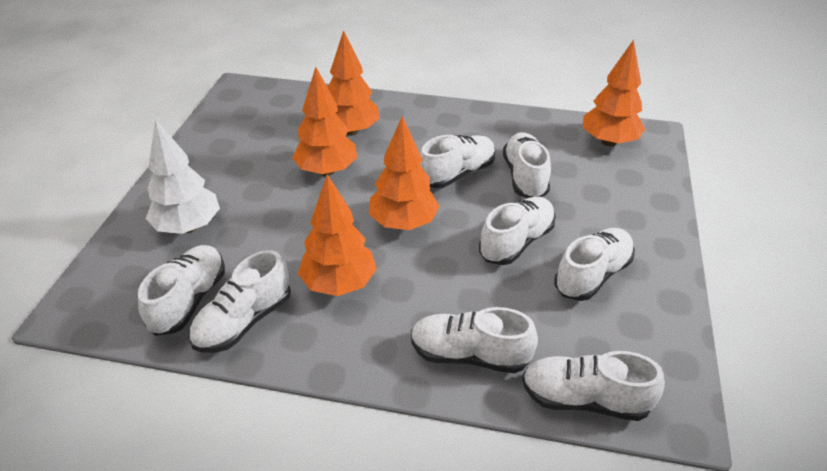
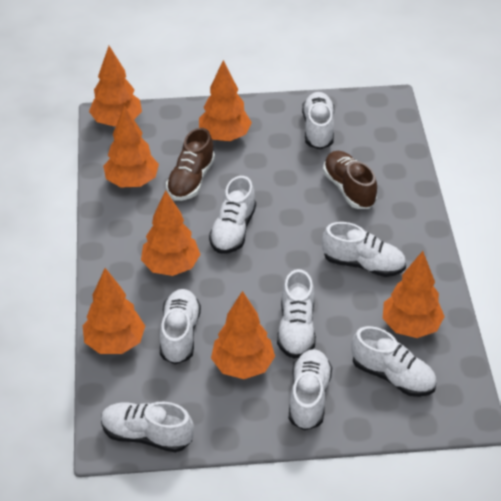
brown shoe: 0 -> 2
orange tree: 5 -> 7
white tree: 1 -> 0

